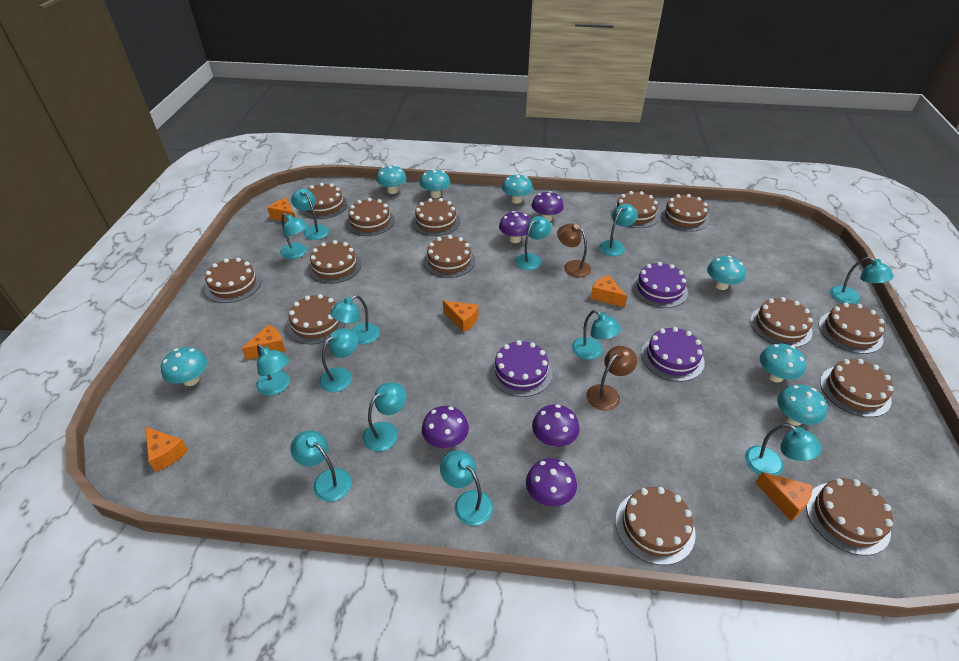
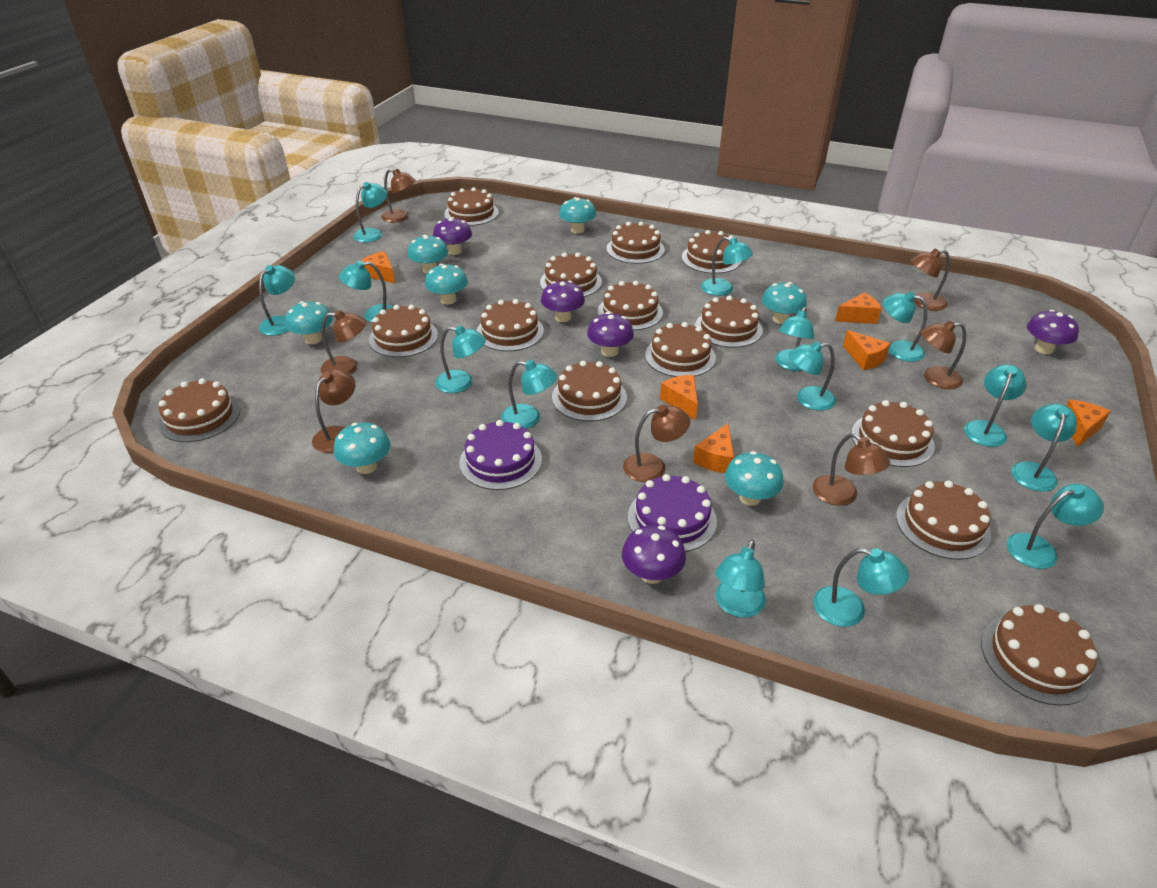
brown lamp: 2 -> 7
purple cake: 3 -> 2
turquoise lamp: 13 -> 14

